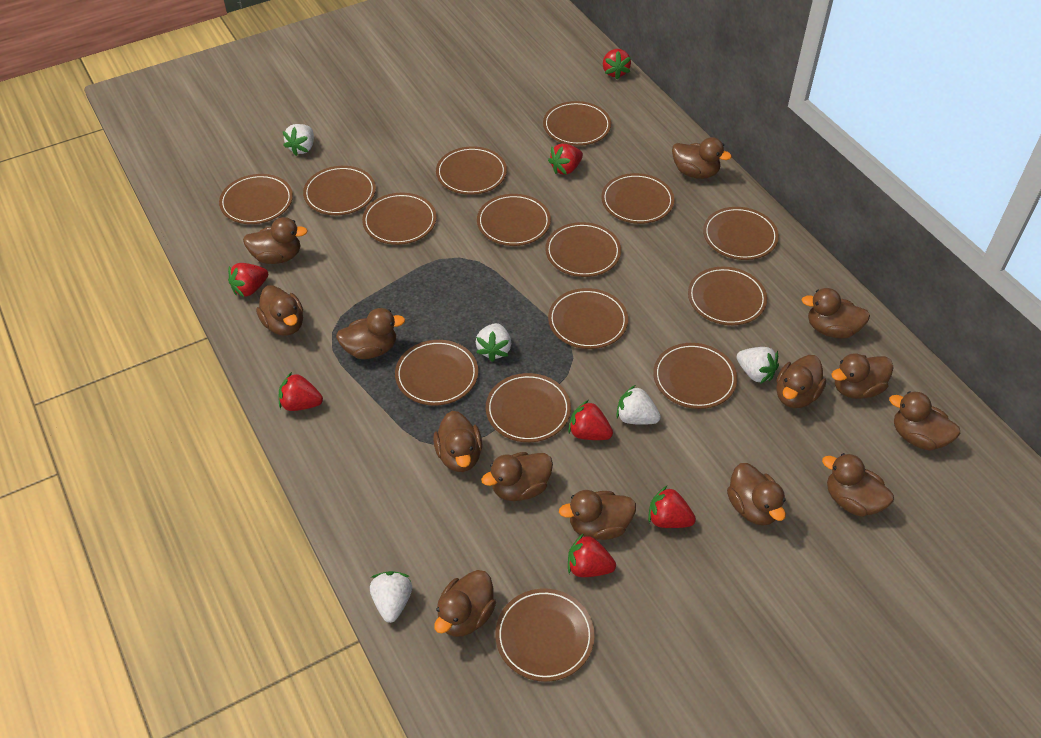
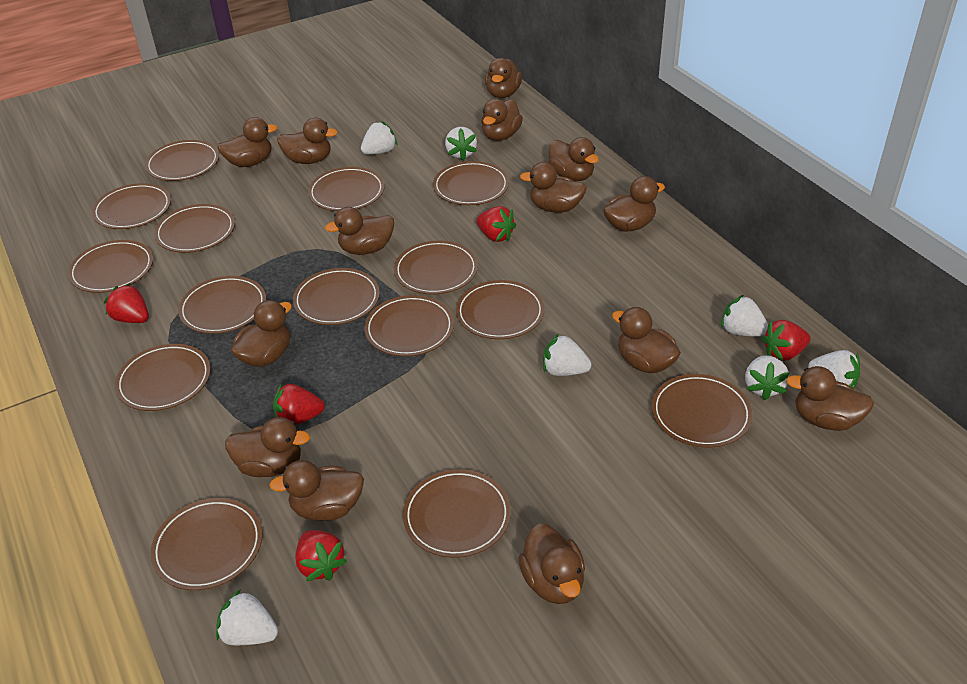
red strawberry: 7 -> 5
white strawberry: 5 -> 7

